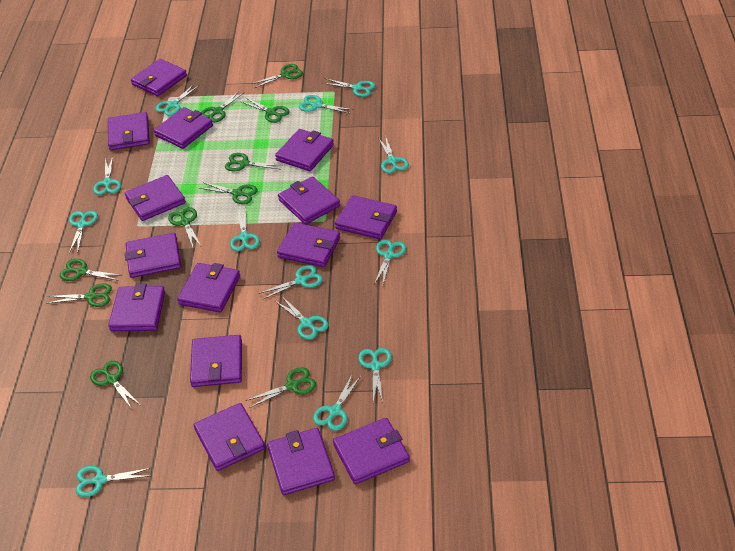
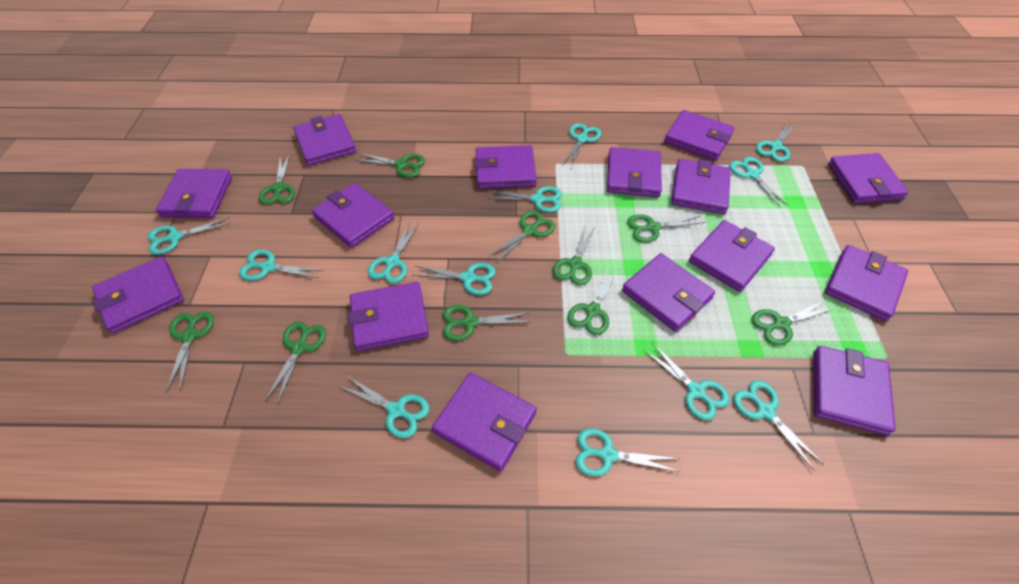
turquoise scissors: 13 -> 12

